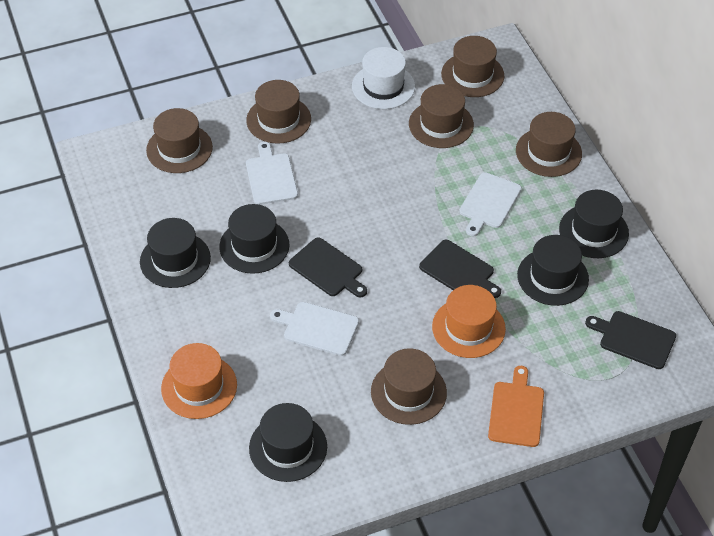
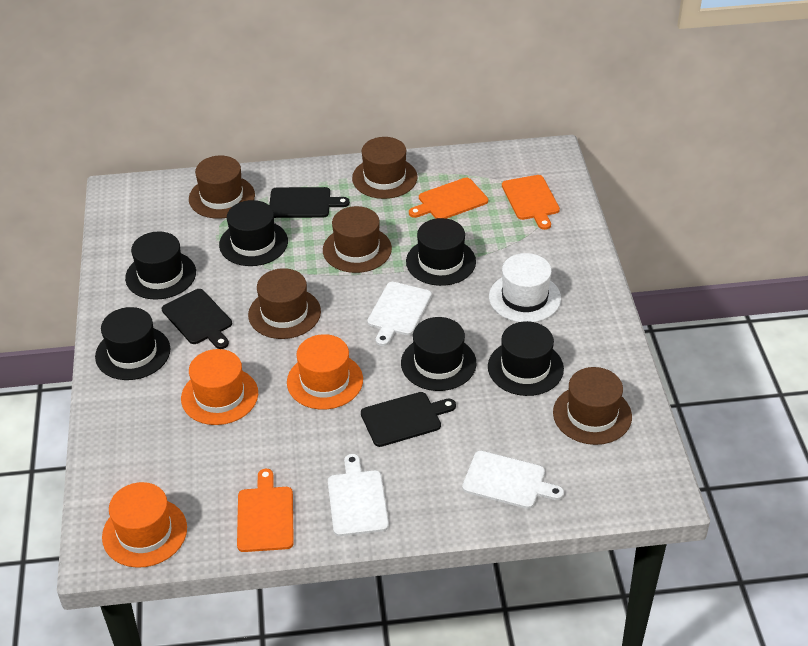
black hat: 5 -> 6
brown hat: 6 -> 5
orange cutting board: 1 -> 3
orange hat: 2 -> 3

